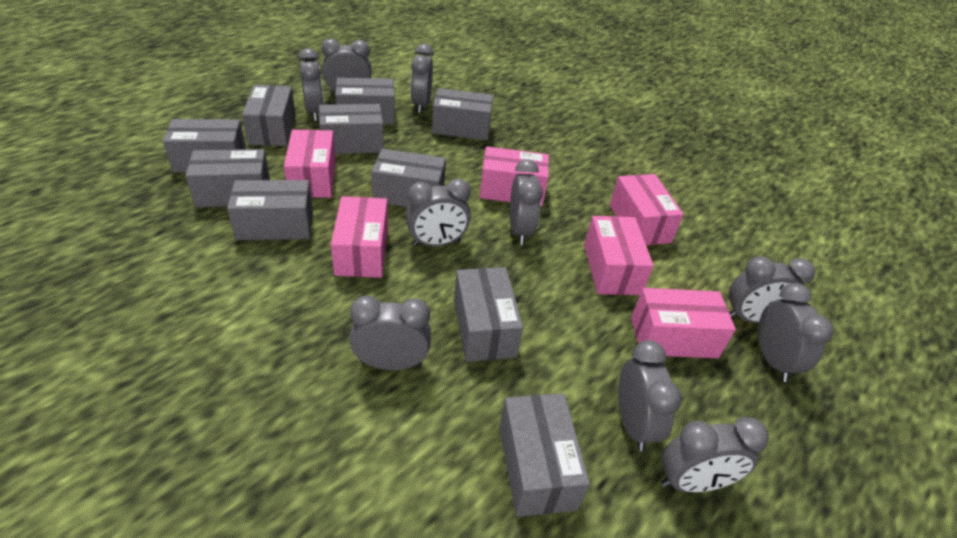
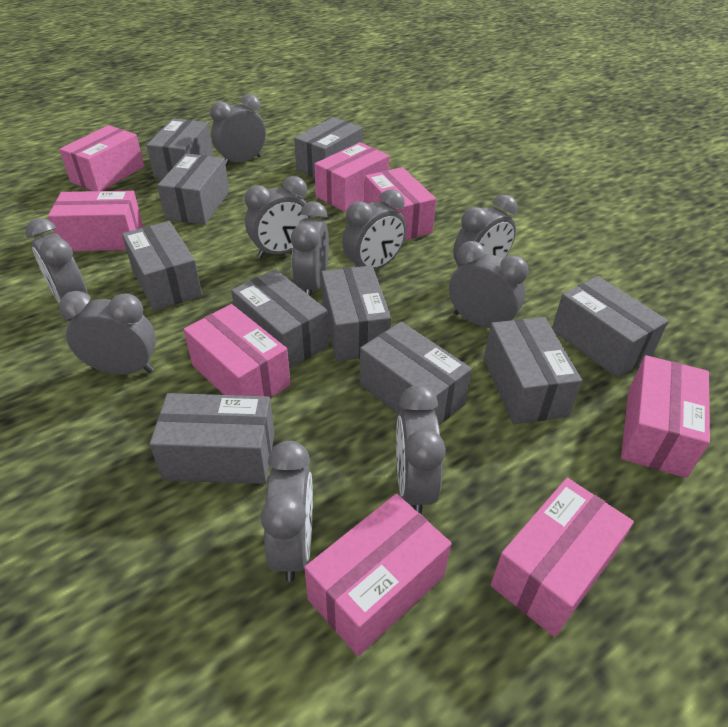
pink box: 6 -> 8

